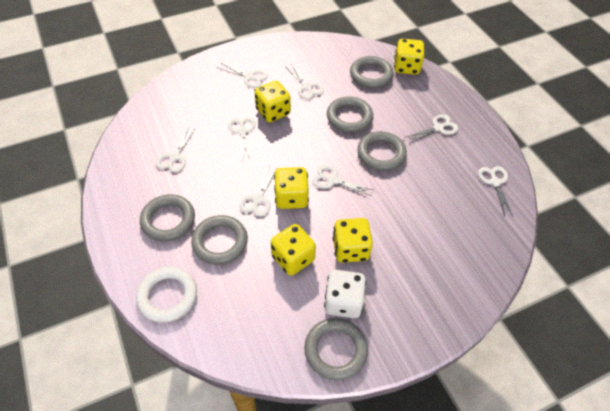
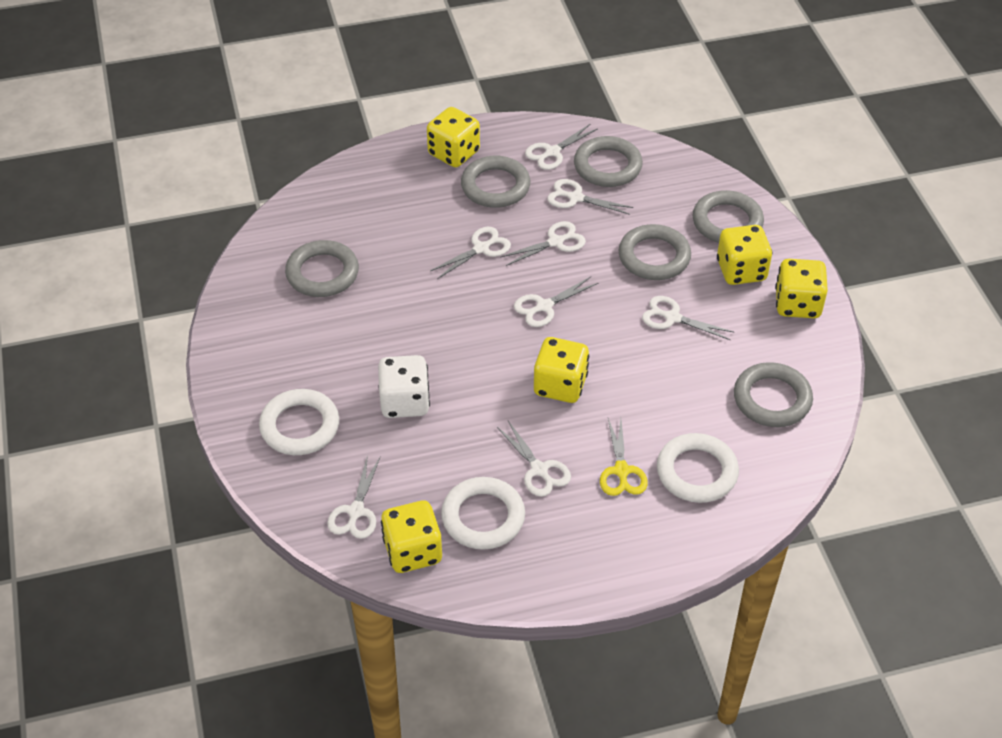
white ring: 1 -> 3
yellow scissors: 0 -> 1

